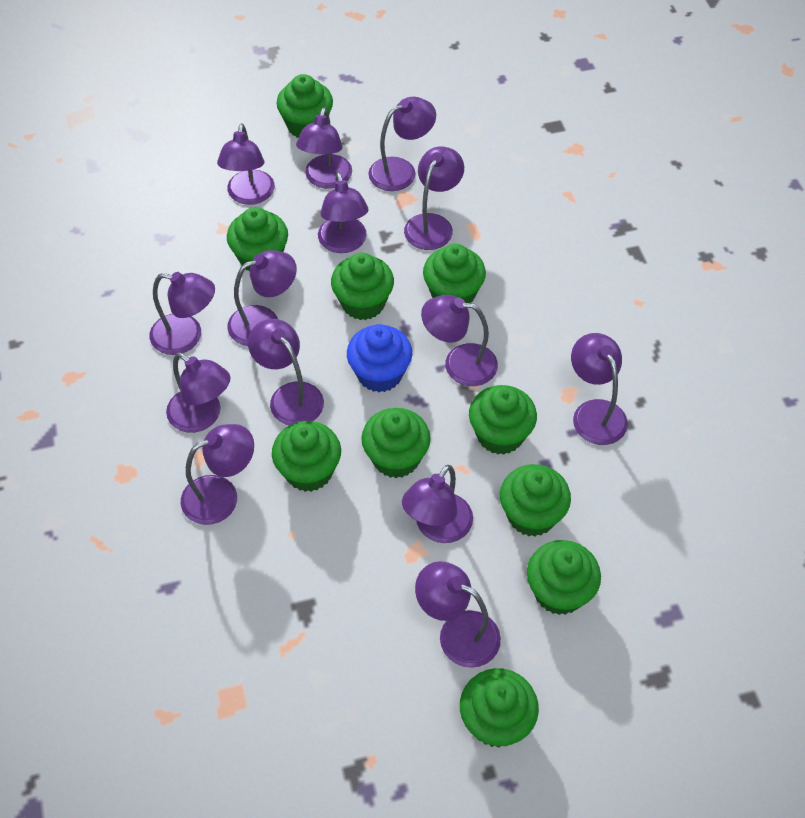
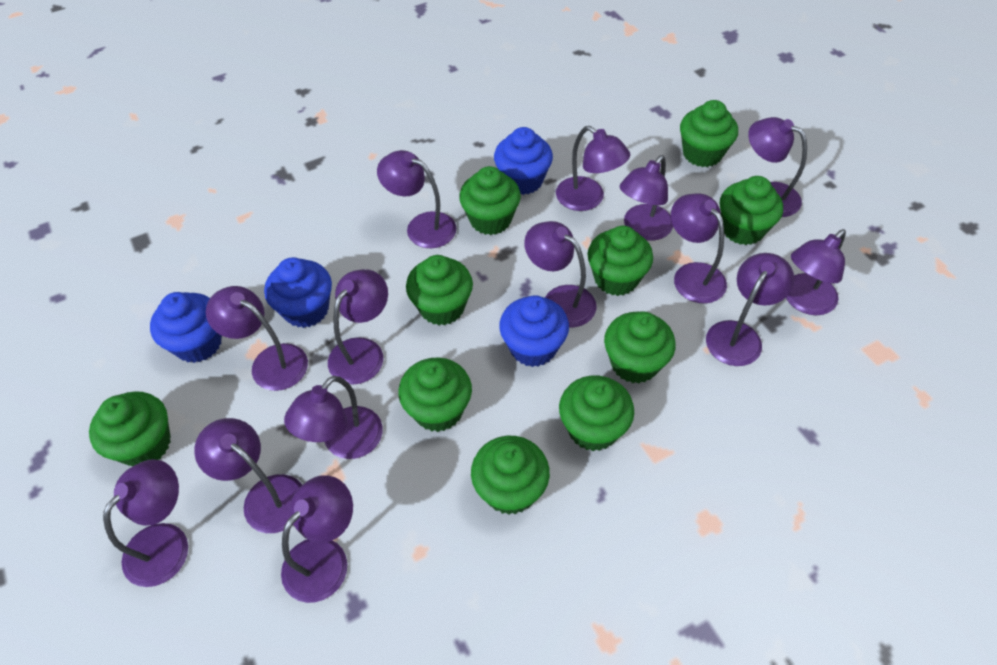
blue cupcake: 1 -> 4

